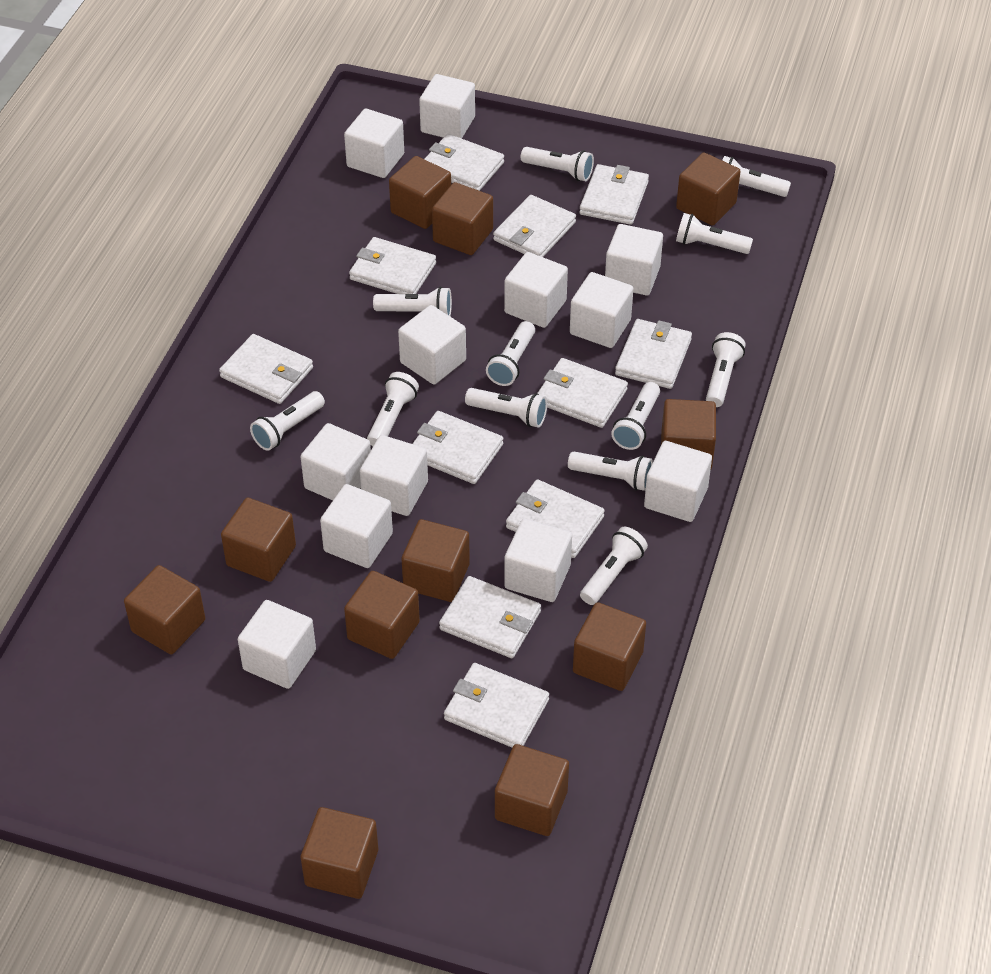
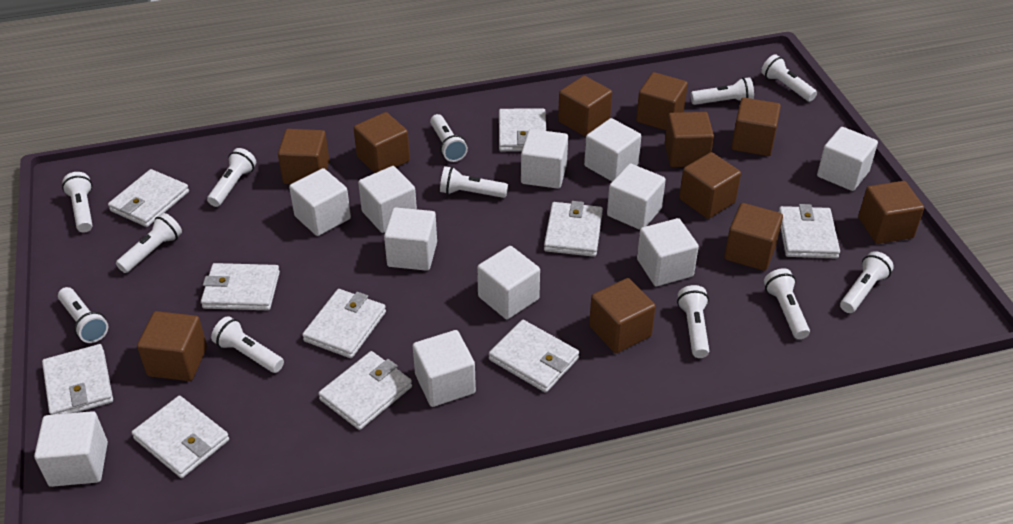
white cube: 12 -> 11
white wallet: 11 -> 10

